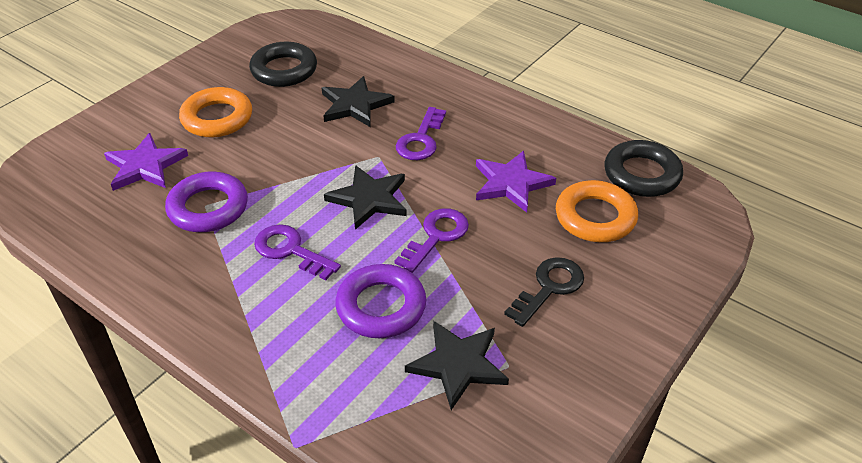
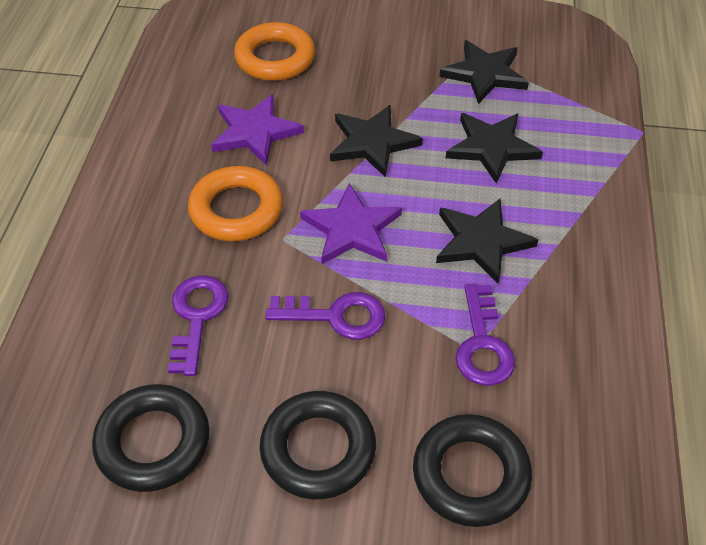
black key: 1 -> 0
black ring: 2 -> 3
black star: 3 -> 4
purple ring: 2 -> 0

